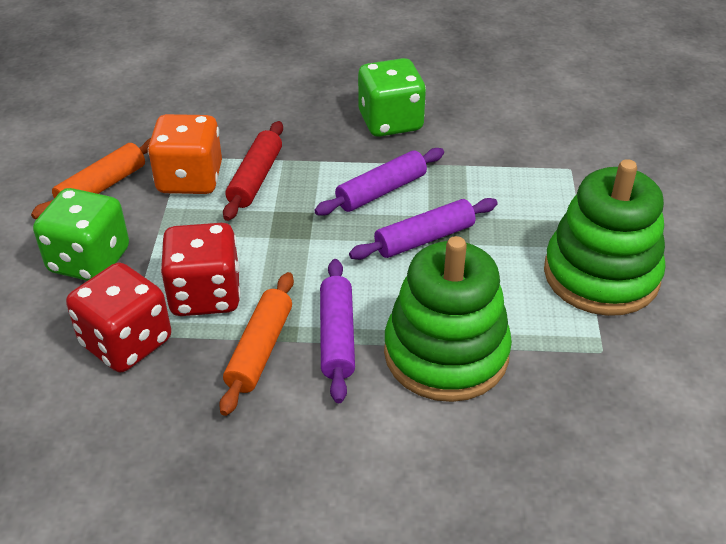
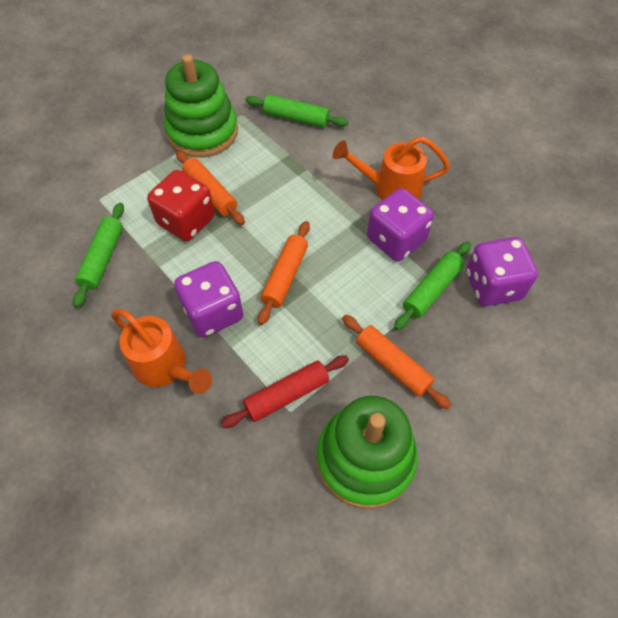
green dice: 2 -> 0
green rolling pin: 0 -> 3
orange dice: 1 -> 0
orange rolling pin: 2 -> 3
orange watering can: 0 -> 2
purple dice: 0 -> 3
purple rolling pin: 3 -> 0
red dice: 2 -> 1

